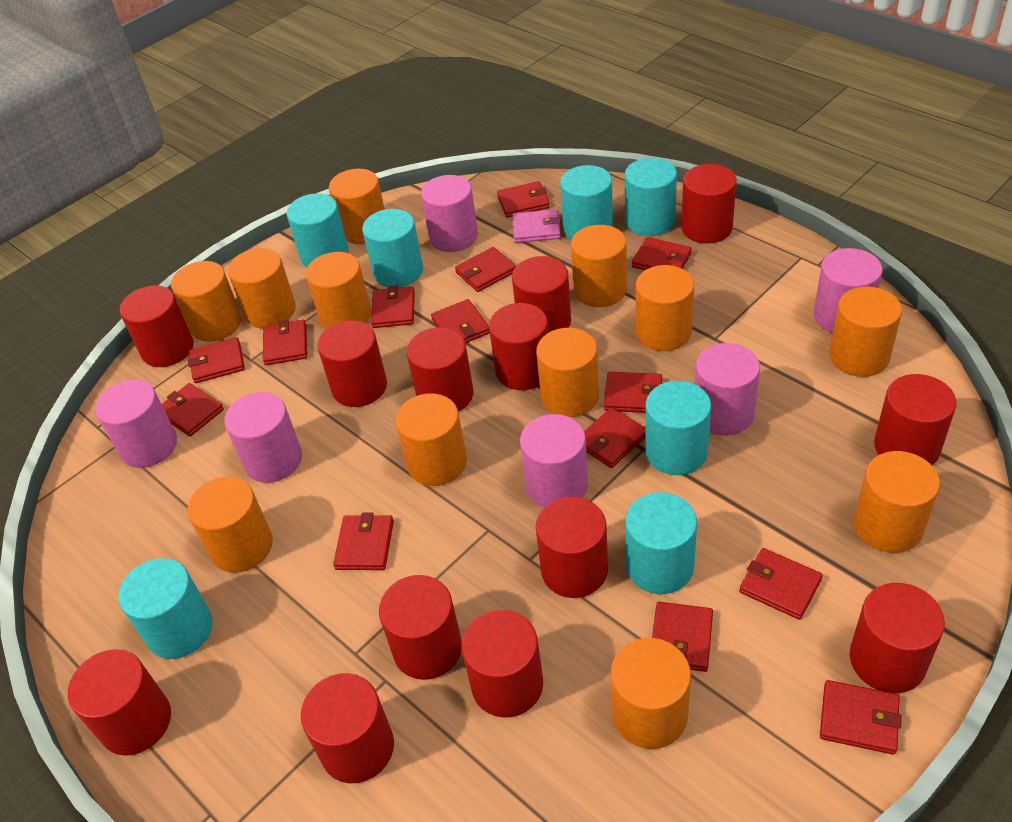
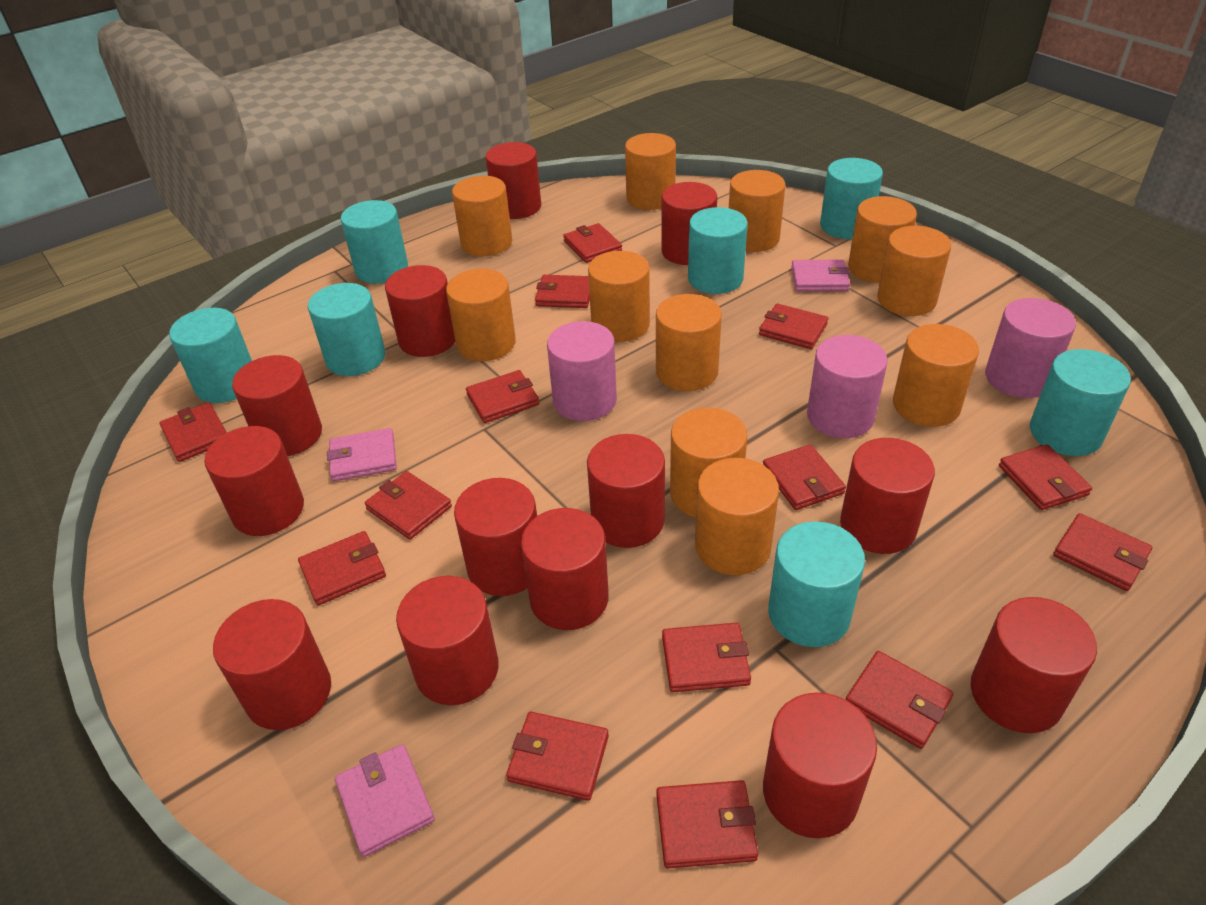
orange cylinder: 12 -> 11
pink cylinder: 6 -> 3
pink wallet: 1 -> 3

